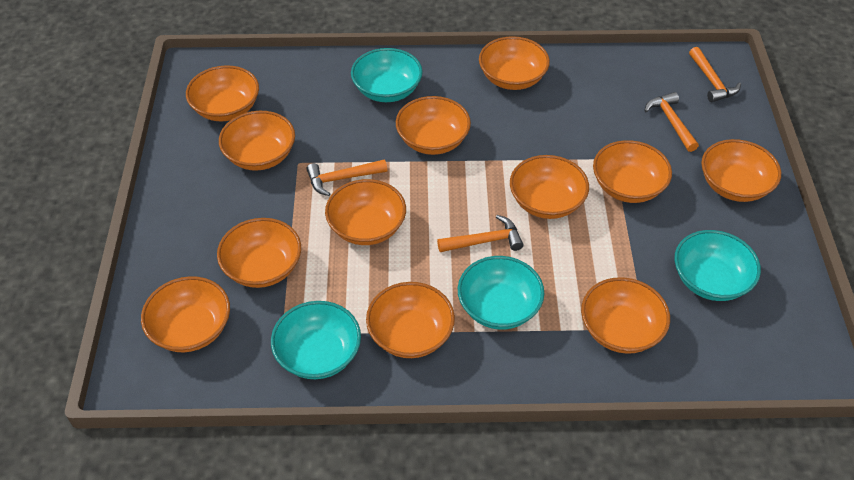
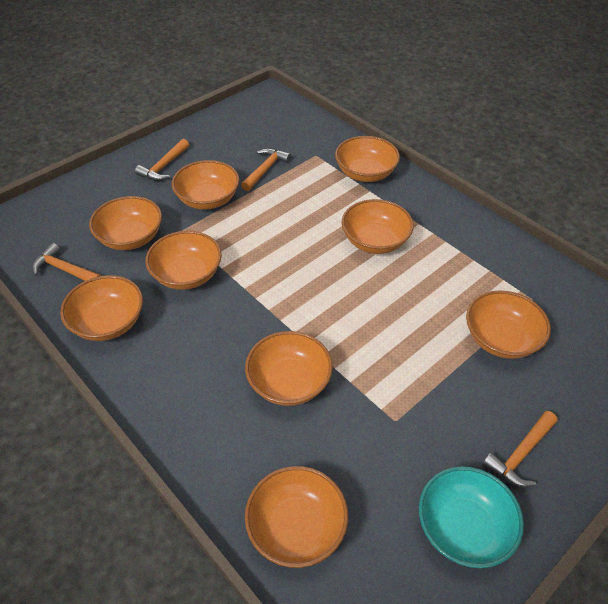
orange bowl: 12 -> 9
turquoise bowl: 4 -> 1

